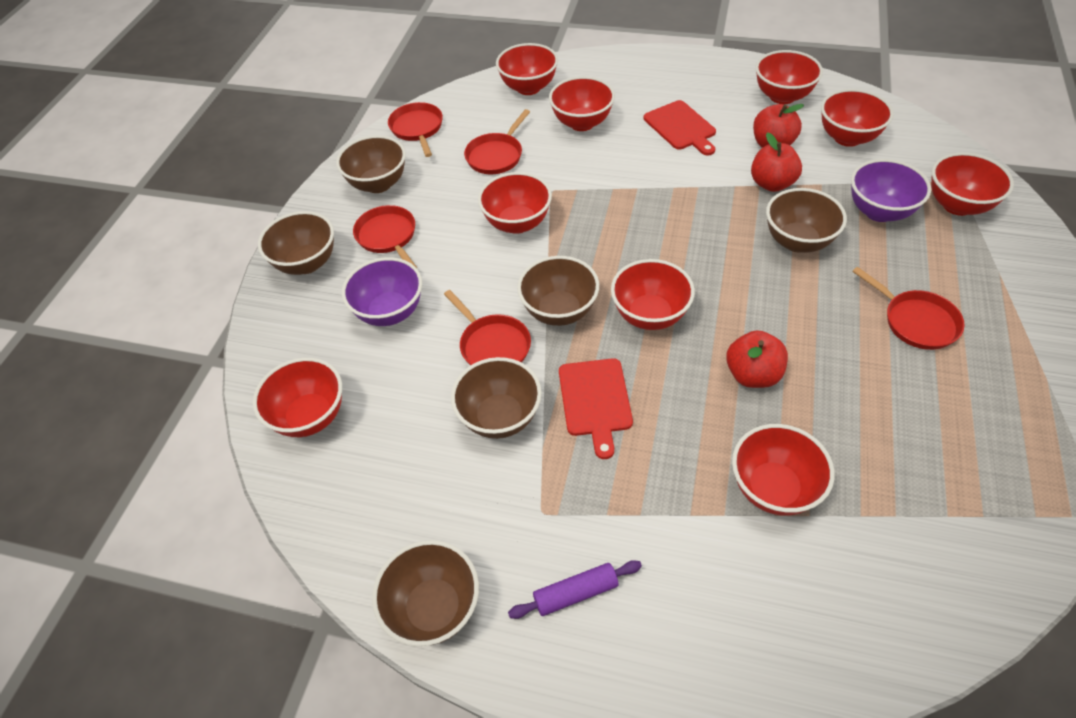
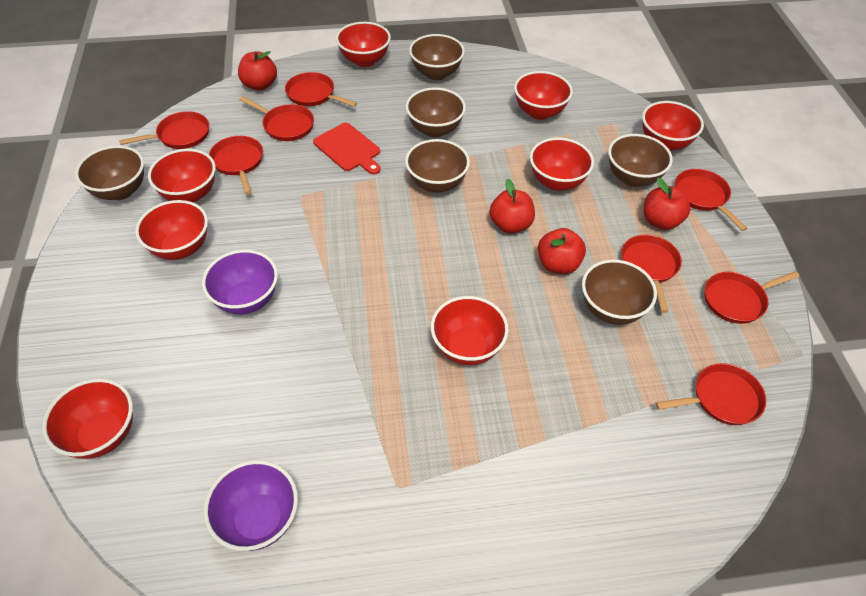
purple rolling pin: 1 -> 0
red apple: 3 -> 4
red bowl: 9 -> 8
red cutting board: 2 -> 1
red pan: 5 -> 8

